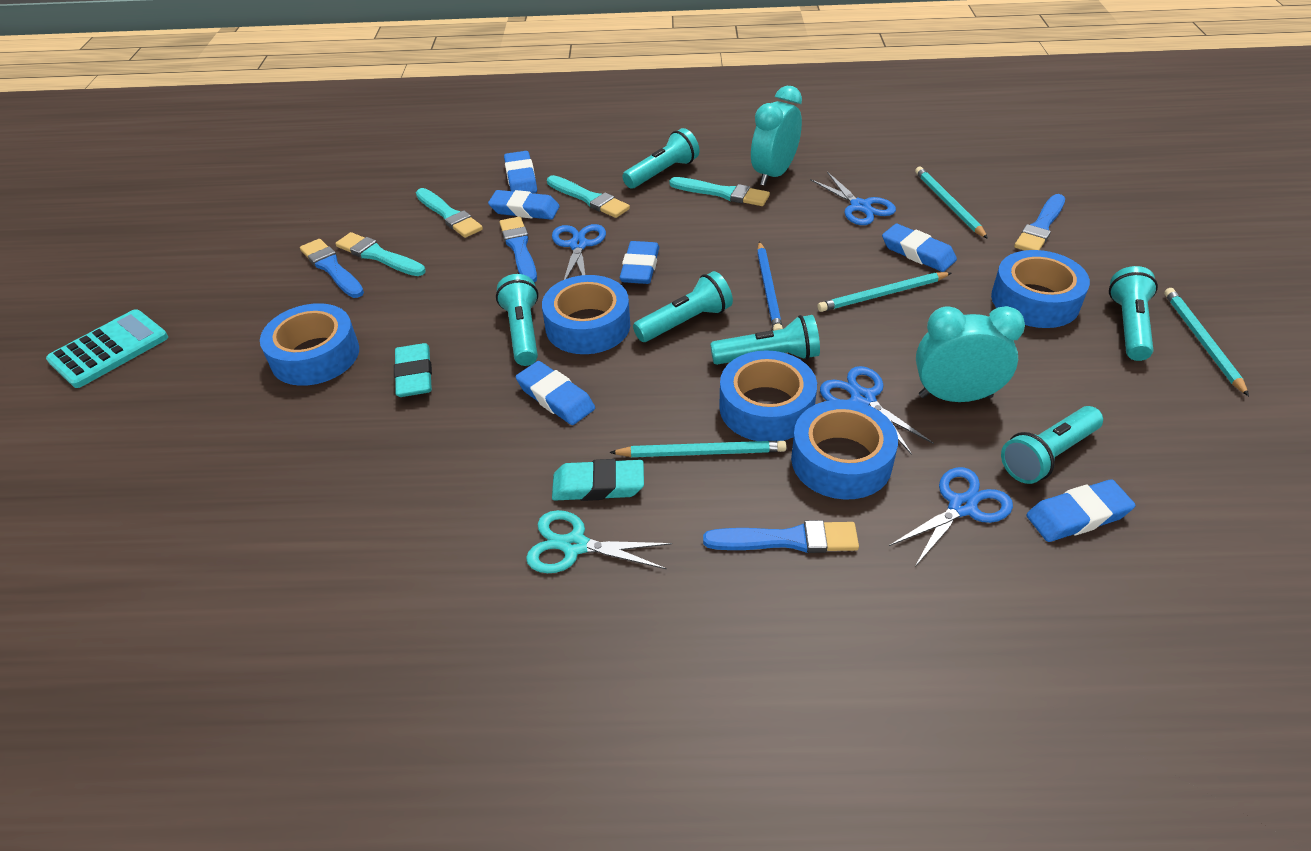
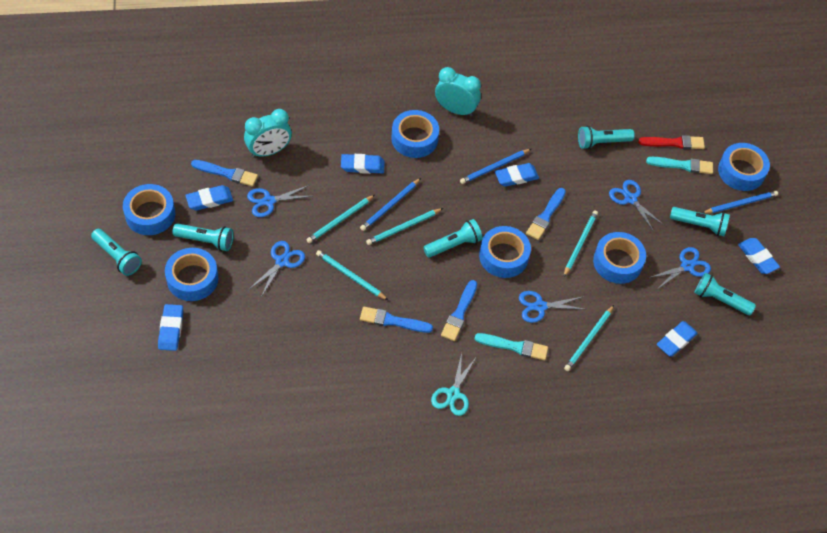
blue pencil: 1 -> 3
blue scissors: 4 -> 5
blue tape: 5 -> 6
red brush: 0 -> 1
turquoise brush: 4 -> 2
turquoise calculator: 1 -> 0
turquoise eraser: 2 -> 0
turquoise pencil: 4 -> 5

